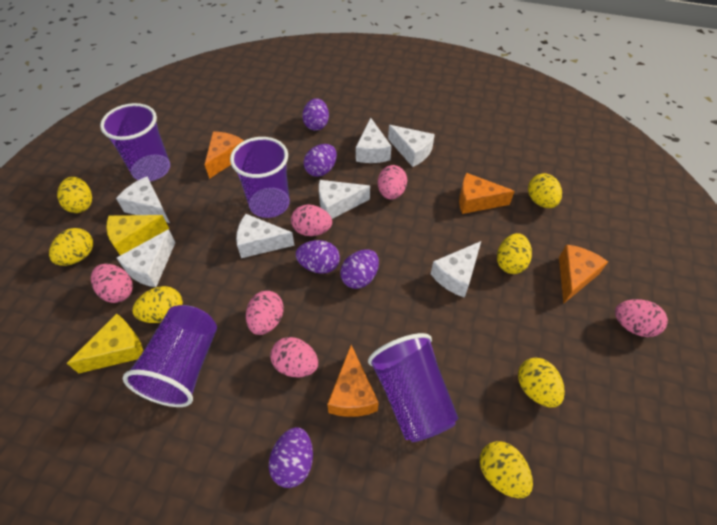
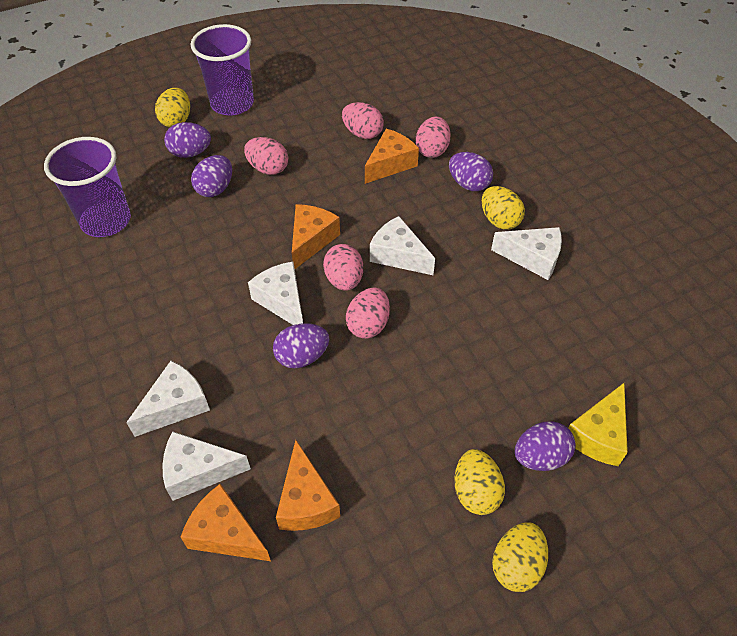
pink egg: 6 -> 5
purple cup: 4 -> 2
white cheese: 7 -> 5
yellow cheese: 2 -> 1
yellow egg: 7 -> 4

